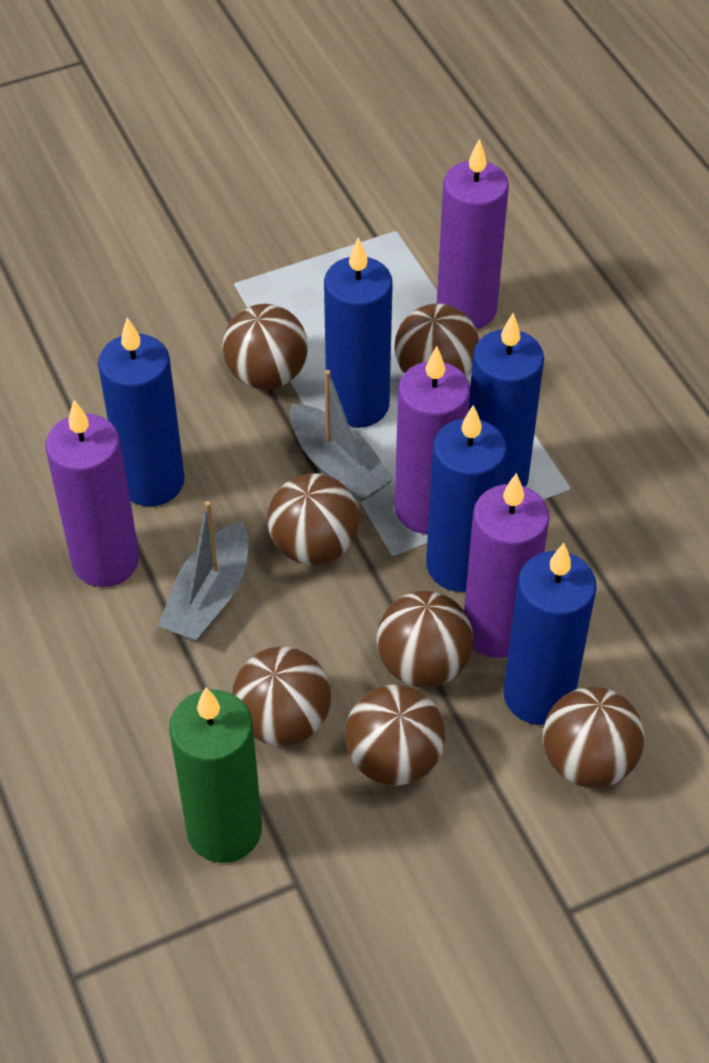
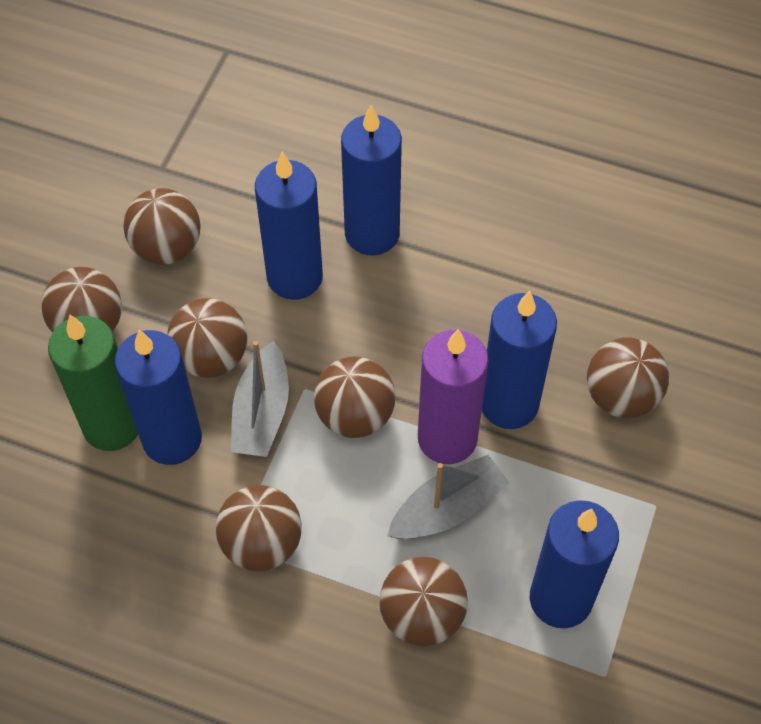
purple candle: 4 -> 1

